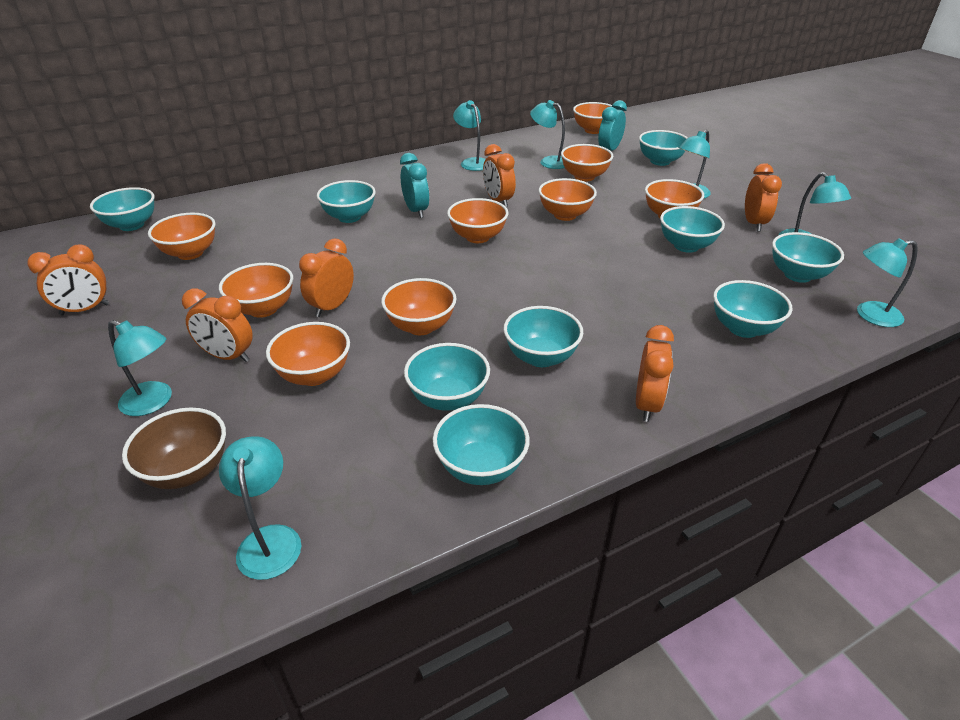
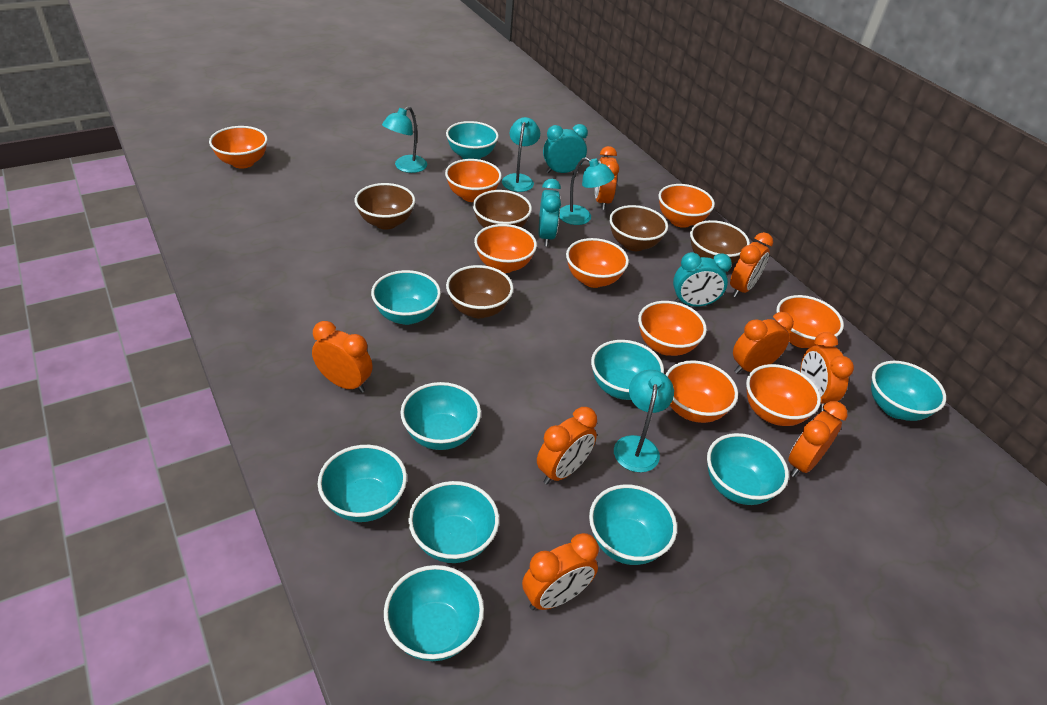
brown bowl: 1 -> 5
orange clock: 6 -> 8
turquoise bowl: 9 -> 10
turquoise clock: 2 -> 3
turquoise lamp: 7 -> 4

